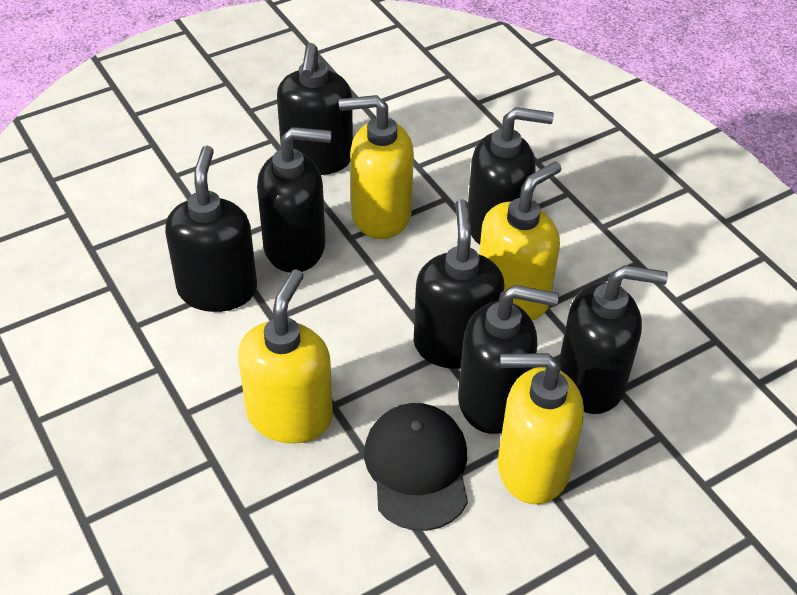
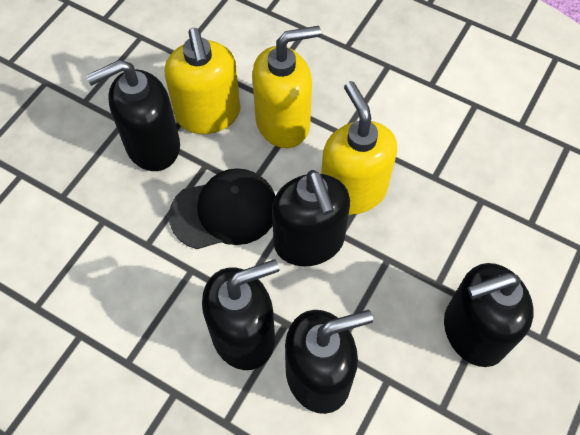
black soap dispenser: 7 -> 5
yellow soap dispenser: 4 -> 3

